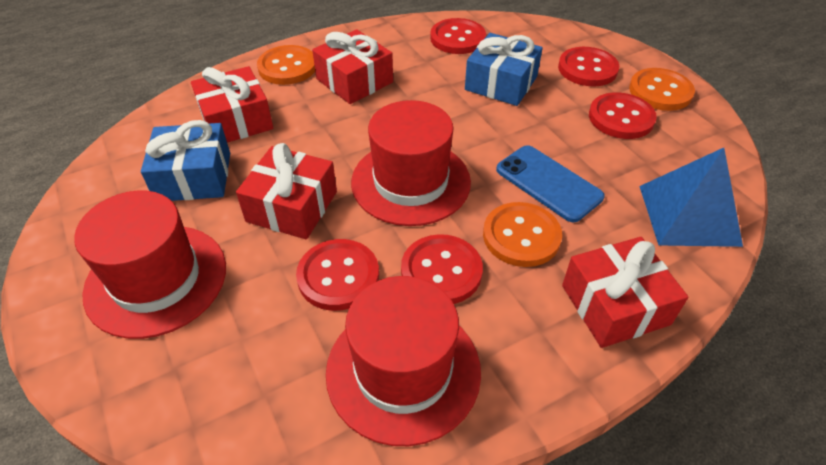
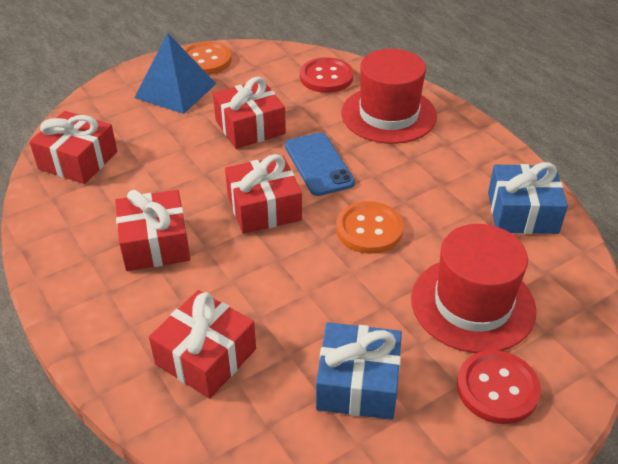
orange button: 3 -> 2
red button: 5 -> 2
red gift: 4 -> 5
red hat: 3 -> 2

